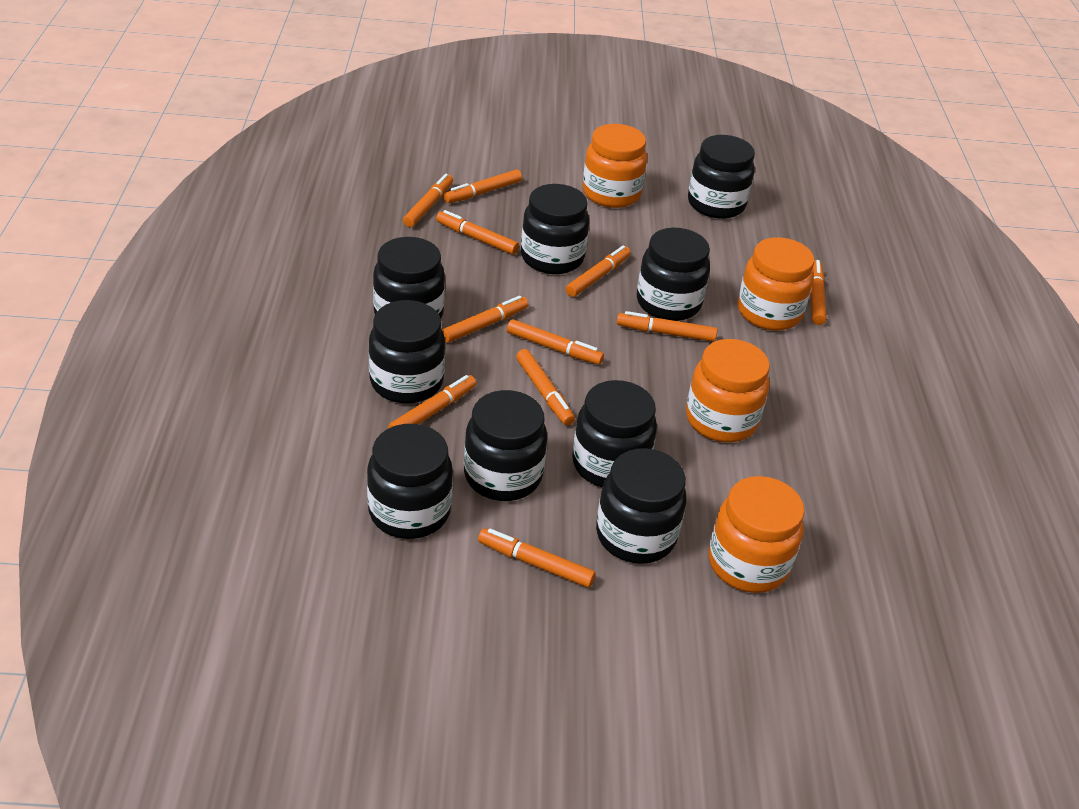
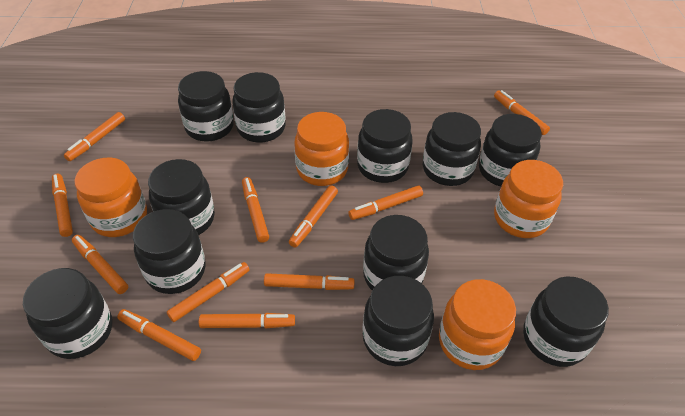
black jar: 9 -> 11

